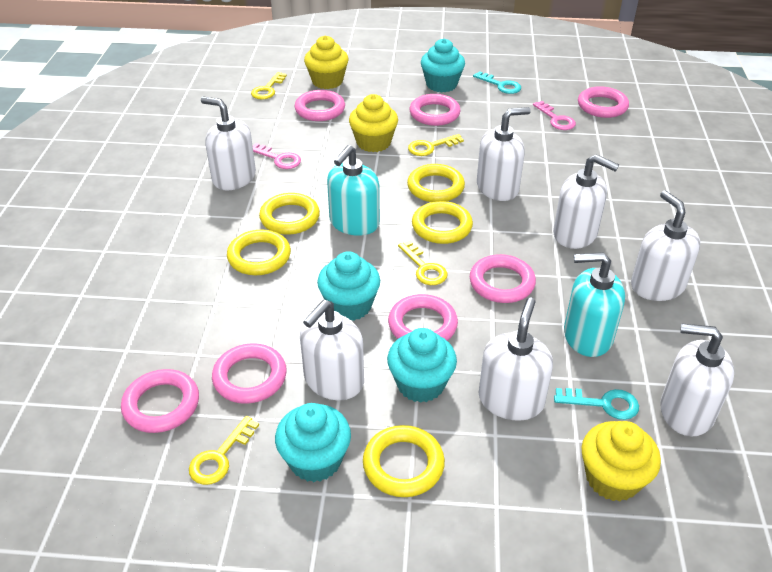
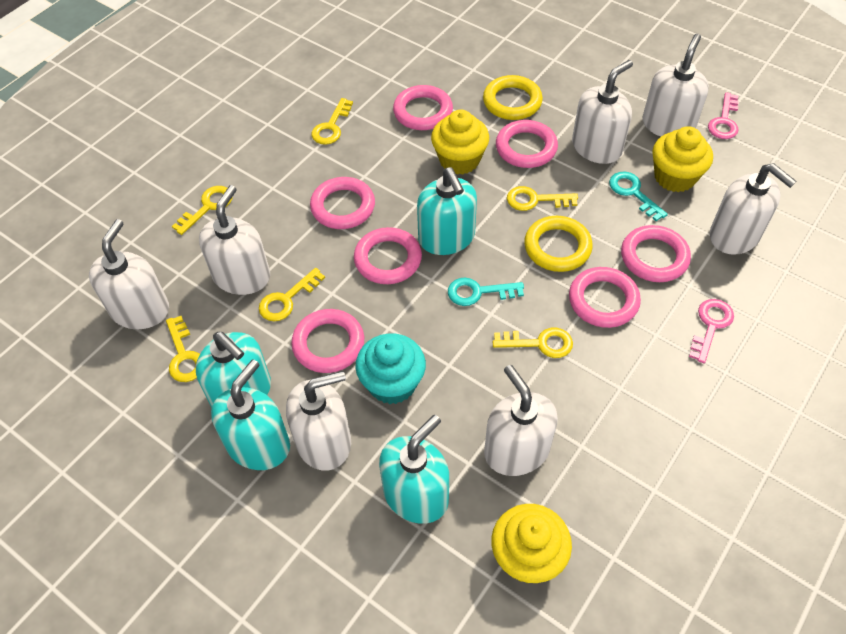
turquoise cupcake: 4 -> 1
turquoise soap dispenser: 2 -> 4
yellow key: 4 -> 6
yellow ring: 5 -> 2

